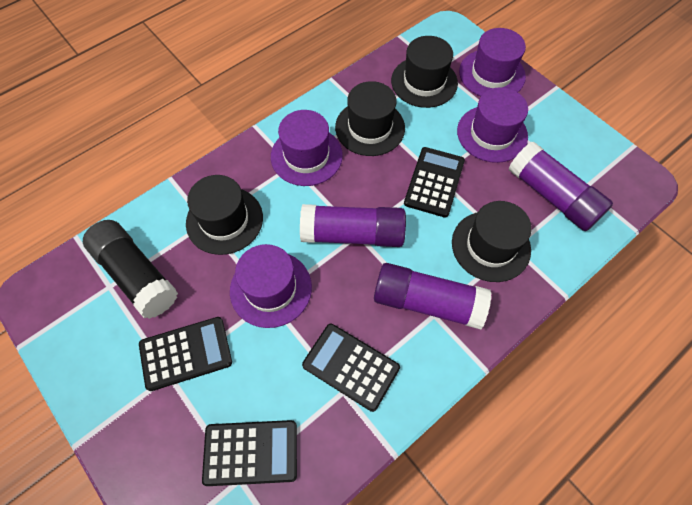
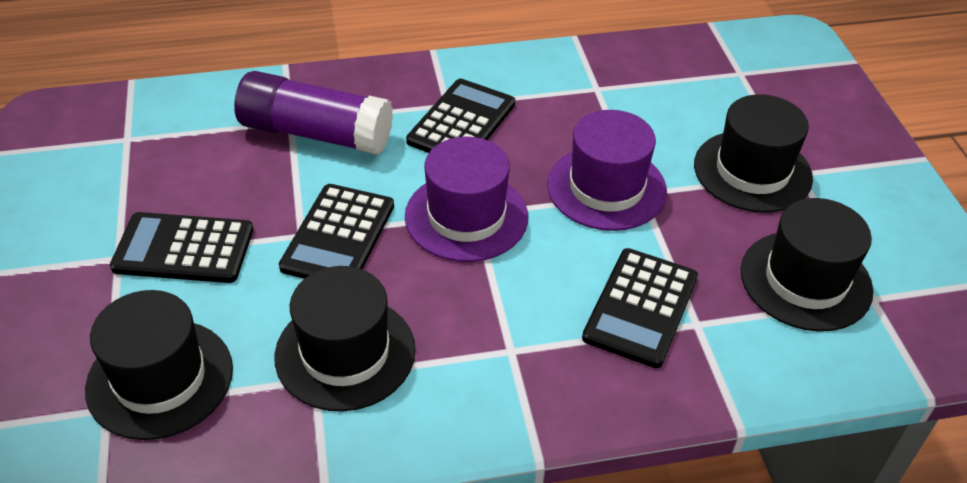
black glue stick: 1 -> 0
purple glue stick: 3 -> 1
purple hat: 4 -> 2

